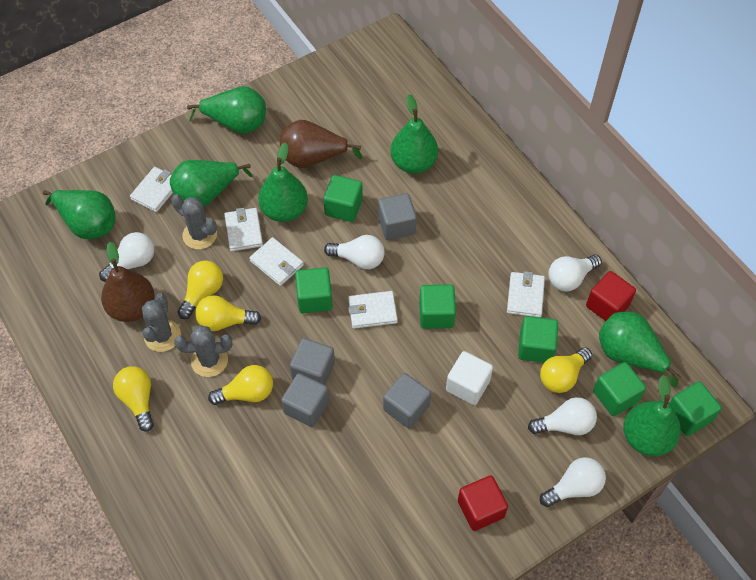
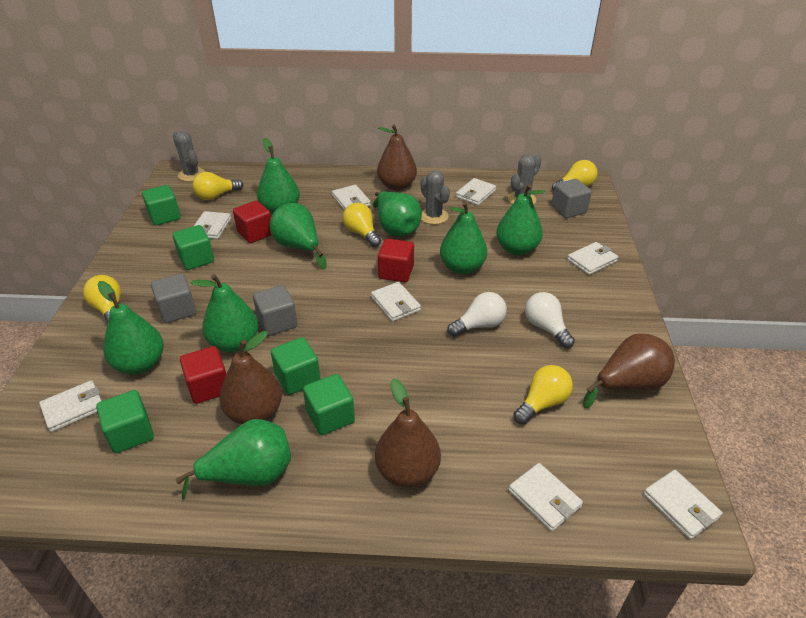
brown pear: 2 -> 4
green cube: 6 -> 5
green pear: 7 -> 8
grey cube: 4 -> 3
red cube: 2 -> 3
white cube: 1 -> 0
white light bulb: 5 -> 2
white wallet: 5 -> 8

